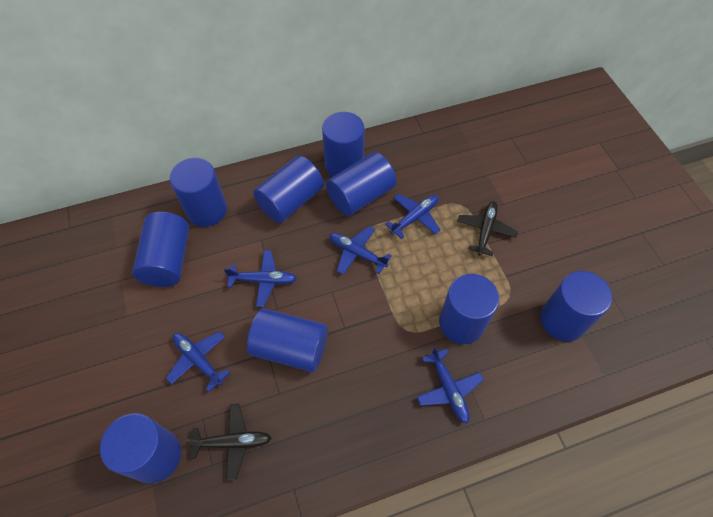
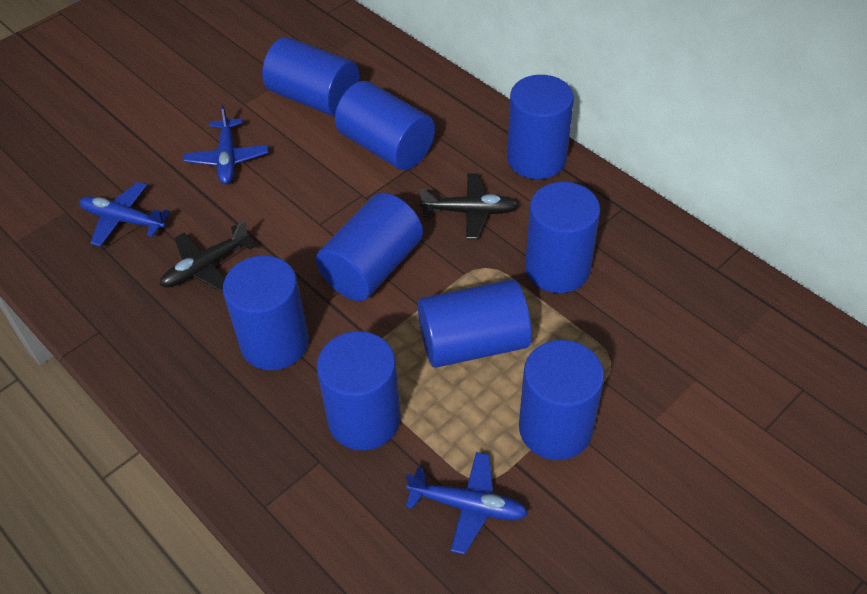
blue plane: 5 -> 3

